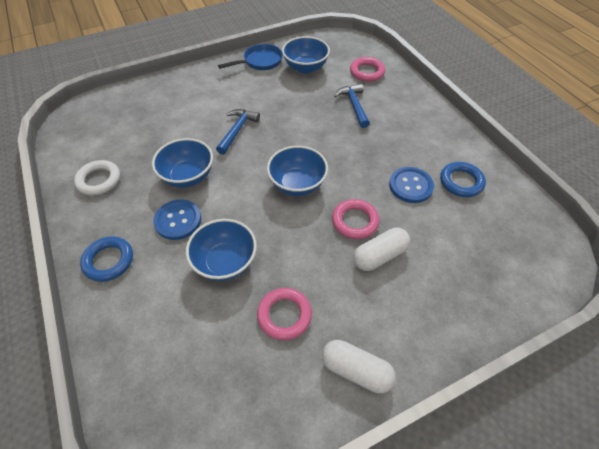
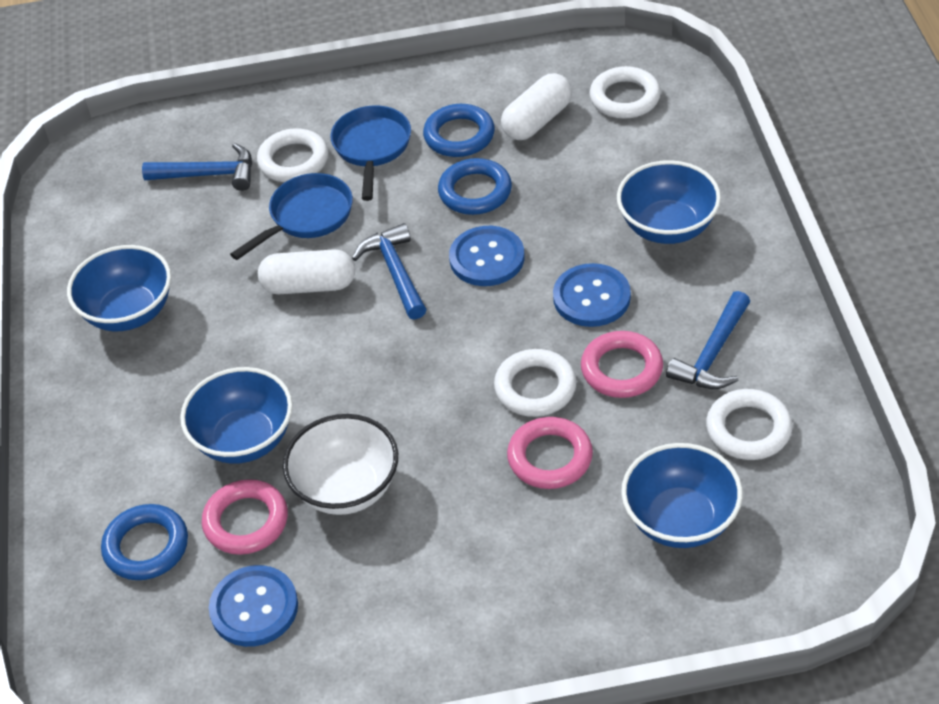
blue button: 2 -> 3
blue hammer: 2 -> 3
blue pan: 1 -> 2
blue ring: 2 -> 3
white bowl: 0 -> 1
white ring: 1 -> 4

